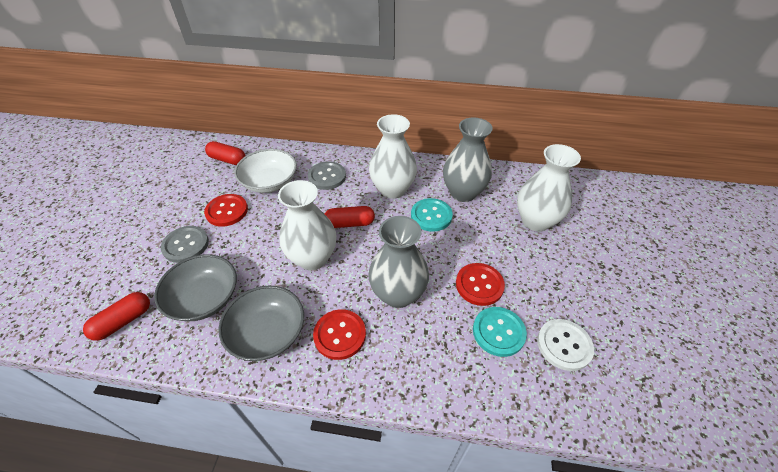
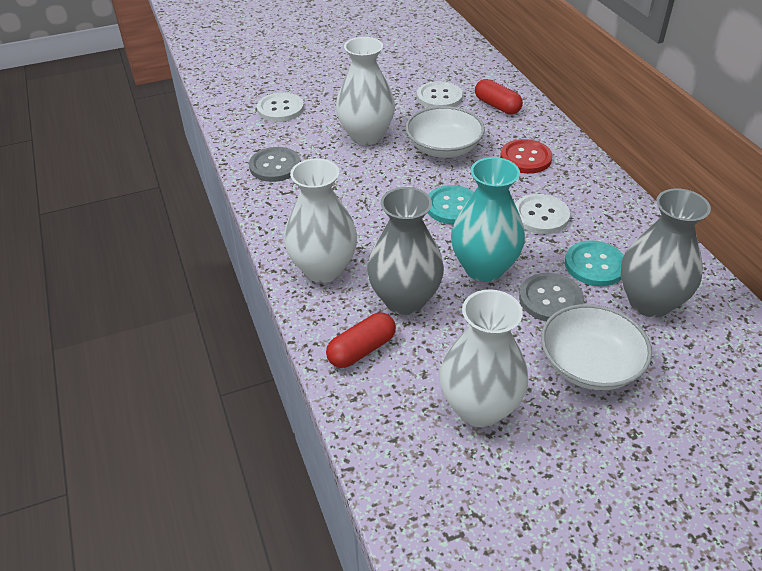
grey bowl: 2 -> 0
red button: 3 -> 1
red capsule: 3 -> 2
turquoise vase: 0 -> 1
white bowl: 1 -> 2
white button: 1 -> 3

